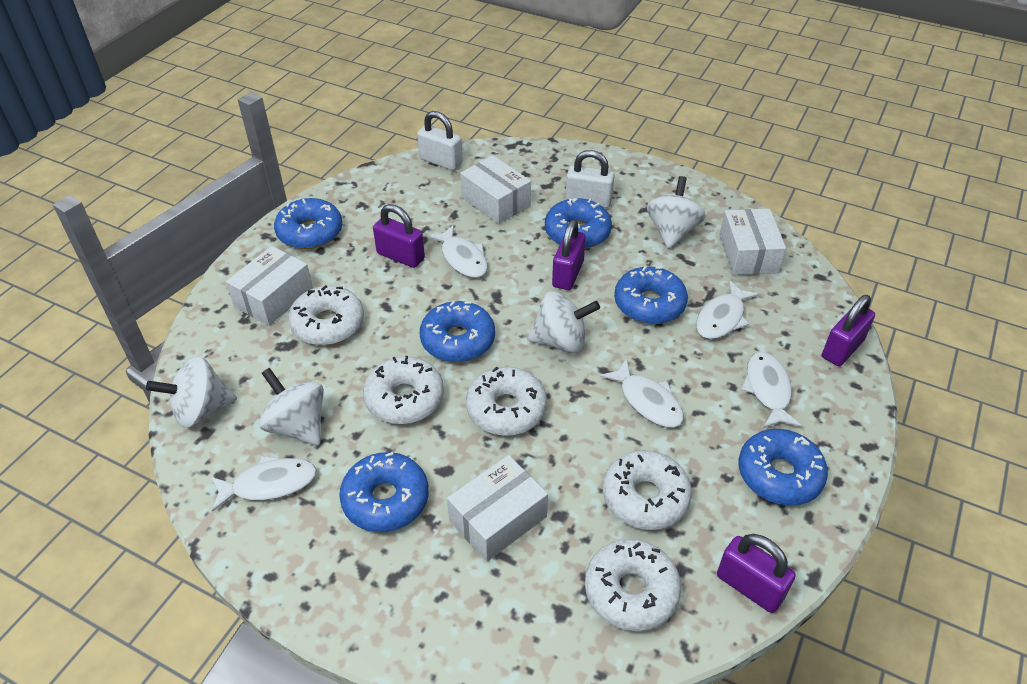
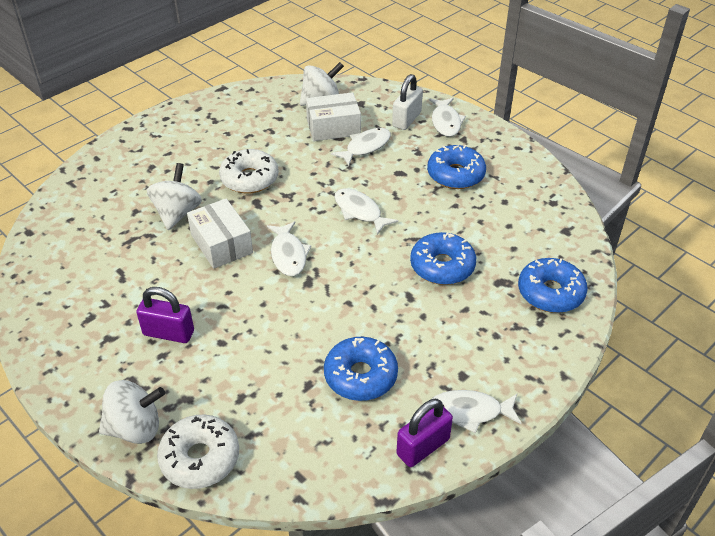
blue donut: 6 -> 4
purple padlock: 4 -> 2
white box: 4 -> 2
white donut: 5 -> 2
white padlock: 2 -> 1
white spinning top: 4 -> 3

